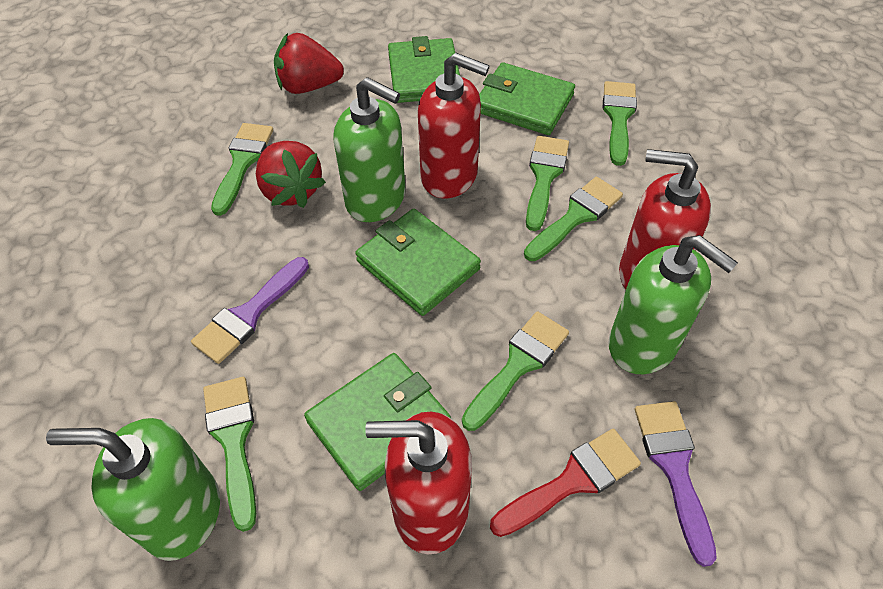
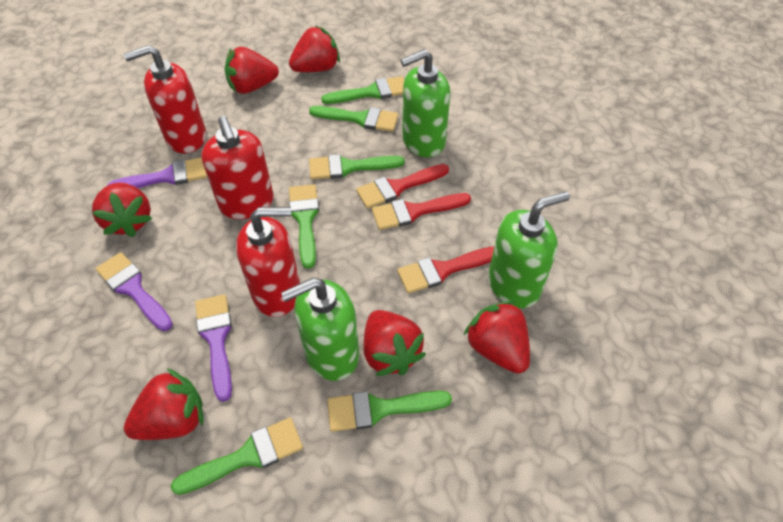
green wallet: 4 -> 0
purple brush: 2 -> 3
red brush: 1 -> 3
red strawberry: 2 -> 6

